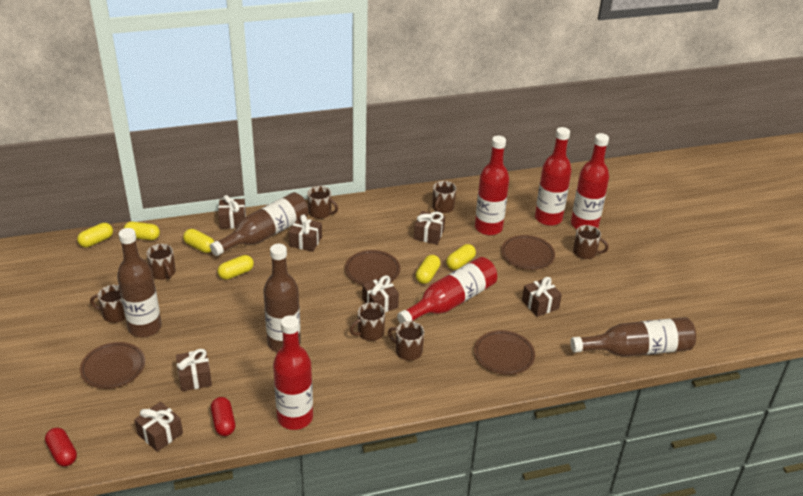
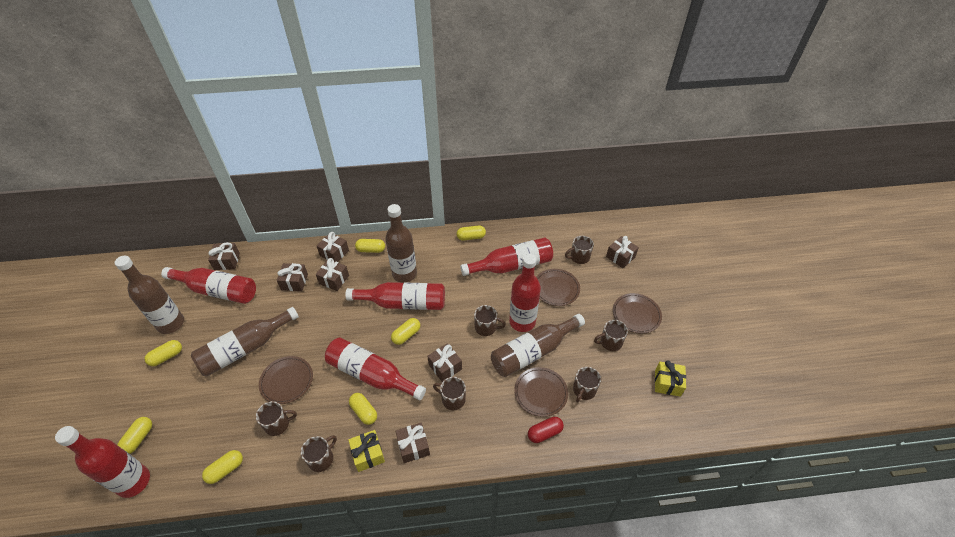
red bottle: 5 -> 6
red capsule: 2 -> 1
yellow capsule: 6 -> 7
yellow gift: 0 -> 2

